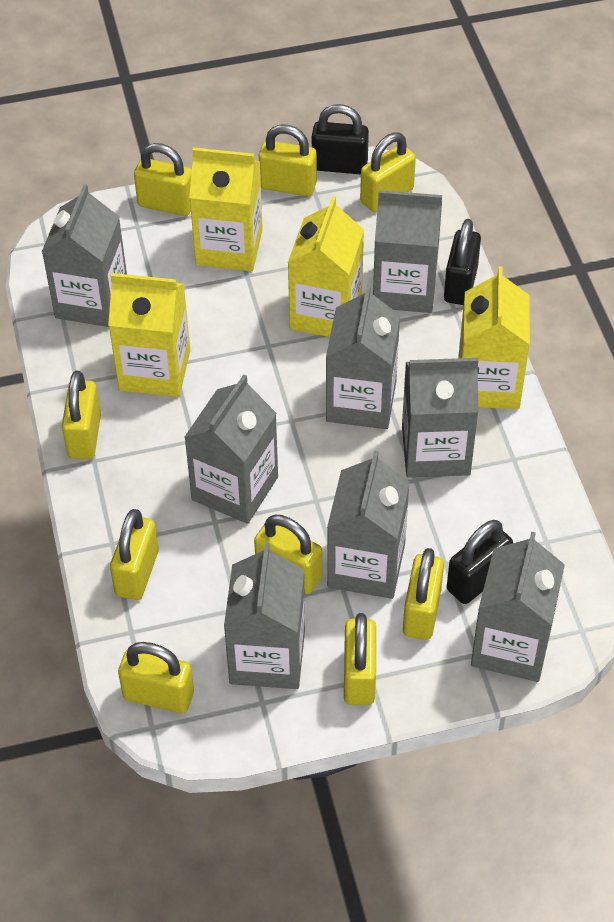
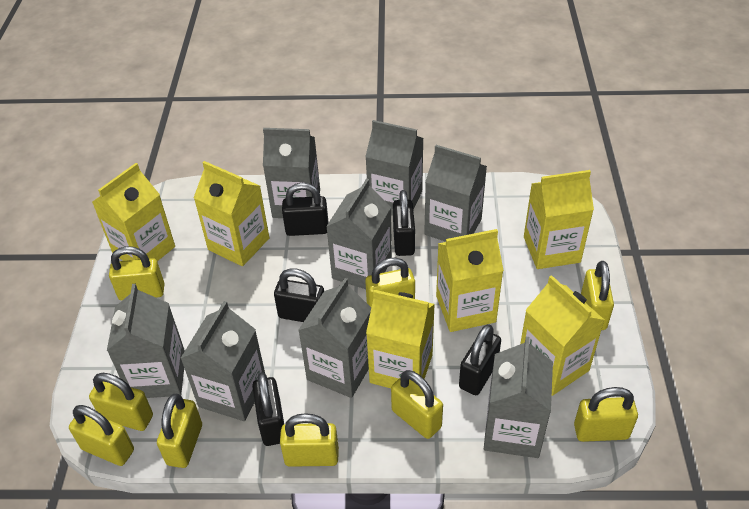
black padlock: 3 -> 5
yellow carton: 4 -> 6

